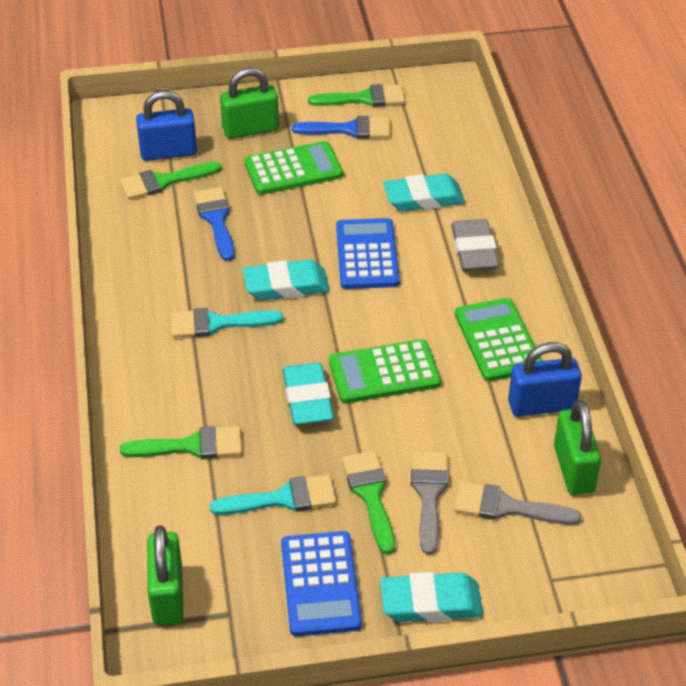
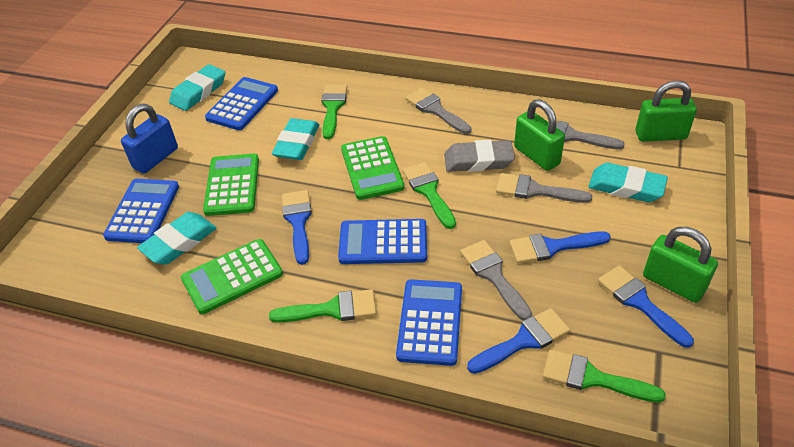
blue brush: 2 -> 4
blue calculator: 2 -> 4
blue padlock: 2 -> 1
grey brush: 2 -> 4
turquoise brush: 2 -> 0

